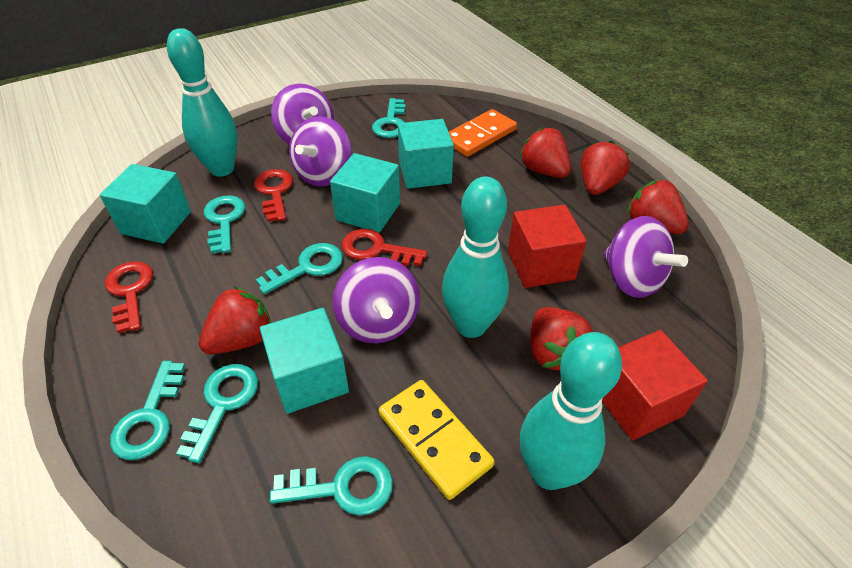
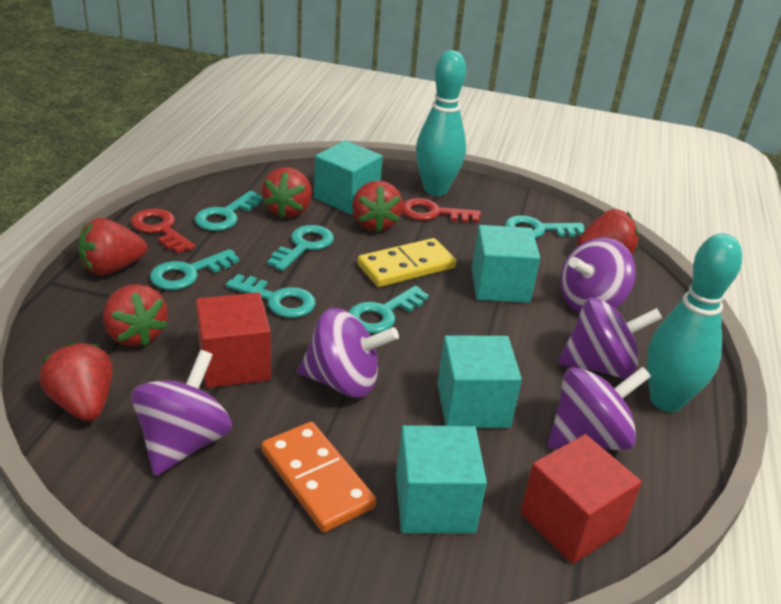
purple spinning top: 4 -> 5
red key: 3 -> 2
red strawberry: 5 -> 6
turquoise bowling pin: 3 -> 2

